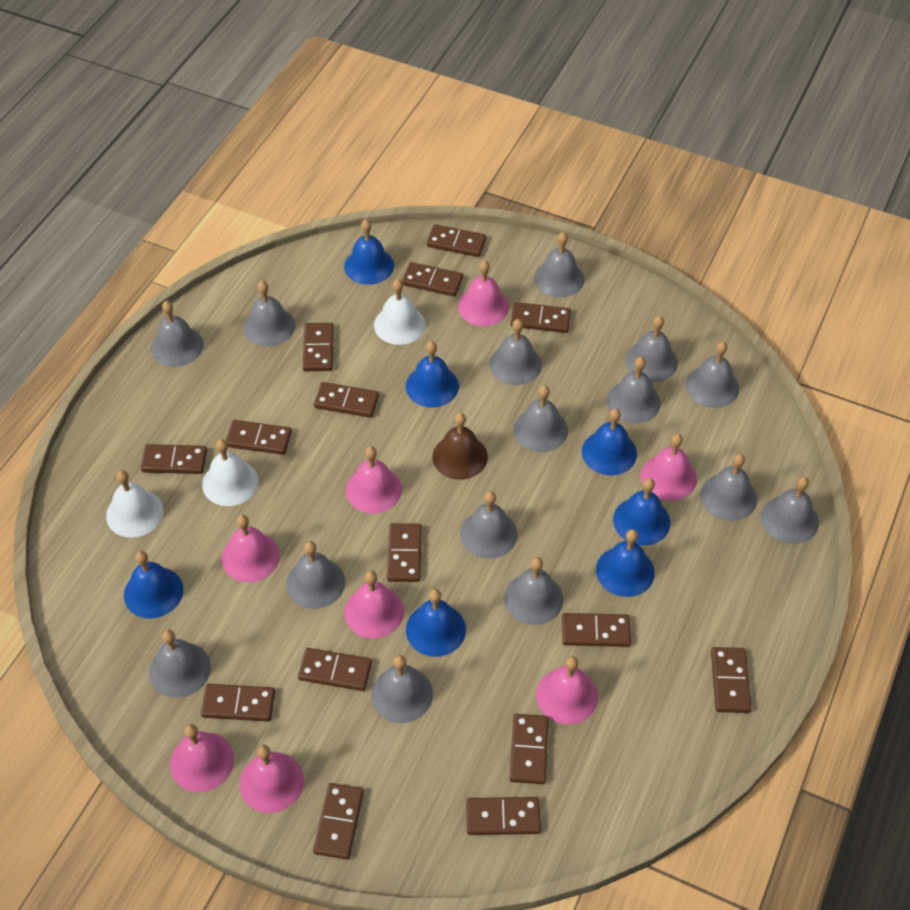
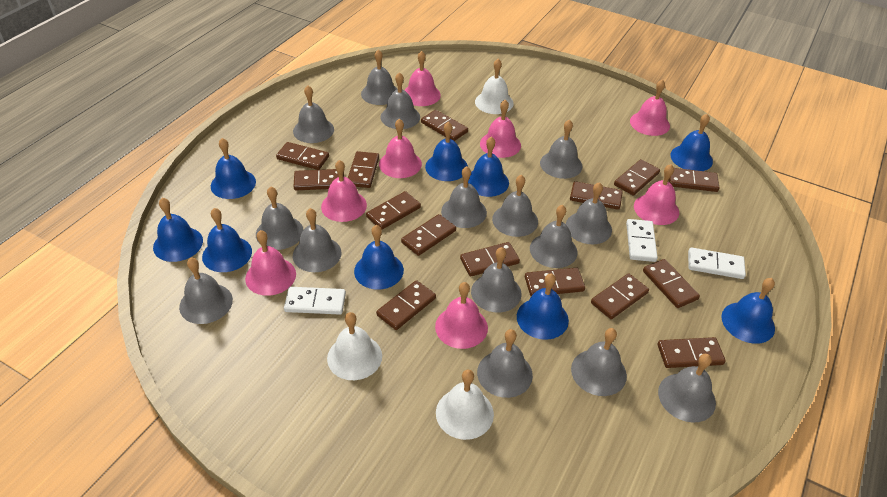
blue bell: 7 -> 9
brown bell: 1 -> 0
white domino: 0 -> 3

